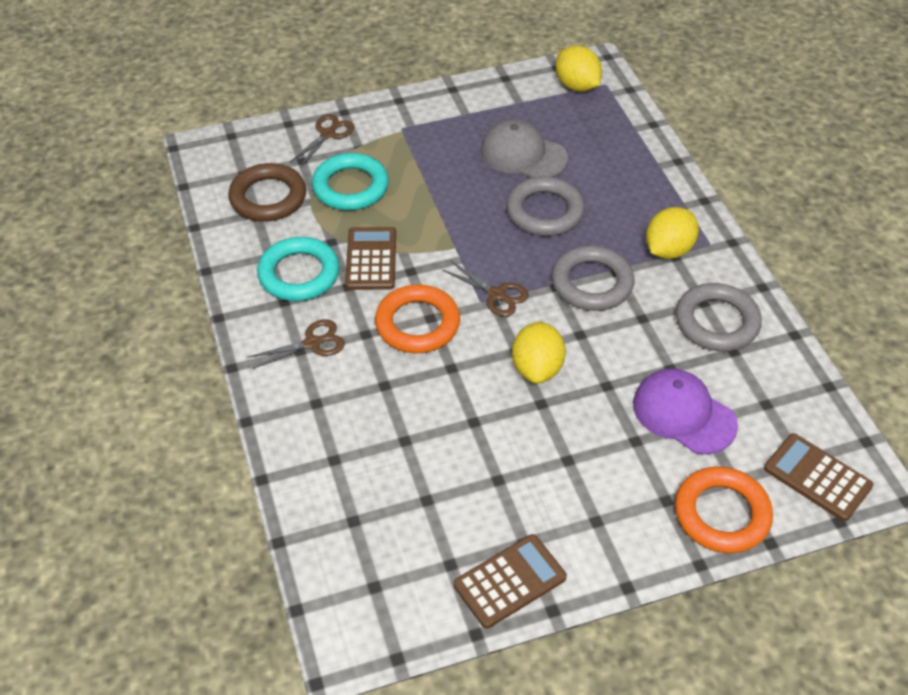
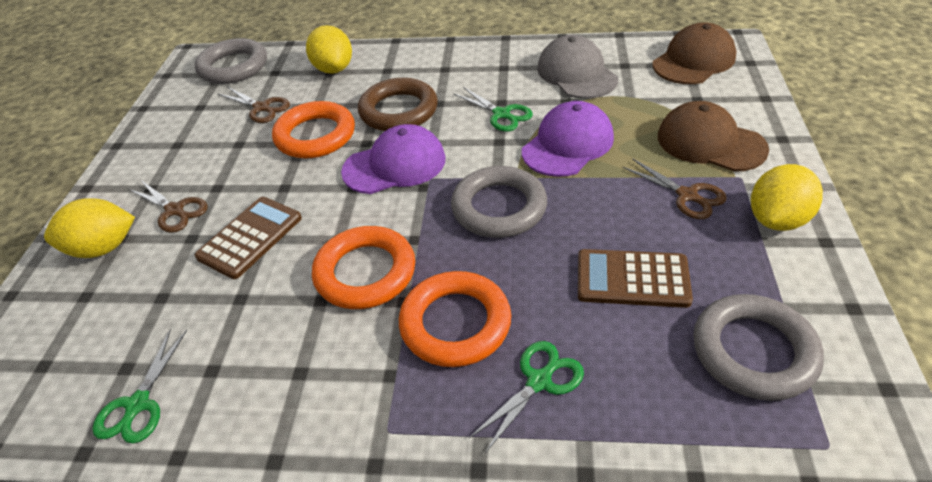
brown calculator: 3 -> 2
brown cap: 0 -> 2
green scissors: 0 -> 3
orange ring: 2 -> 3
purple cap: 1 -> 2
turquoise ring: 2 -> 0

